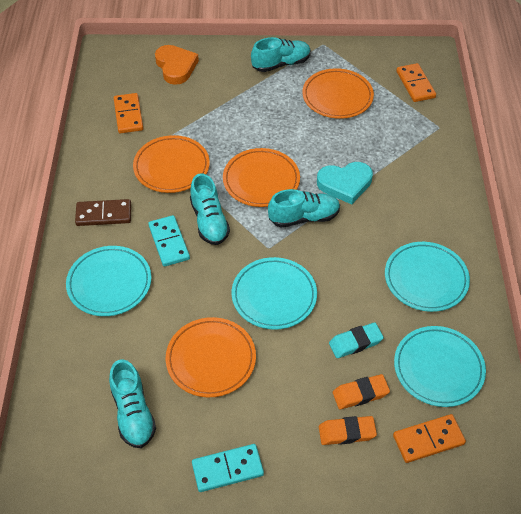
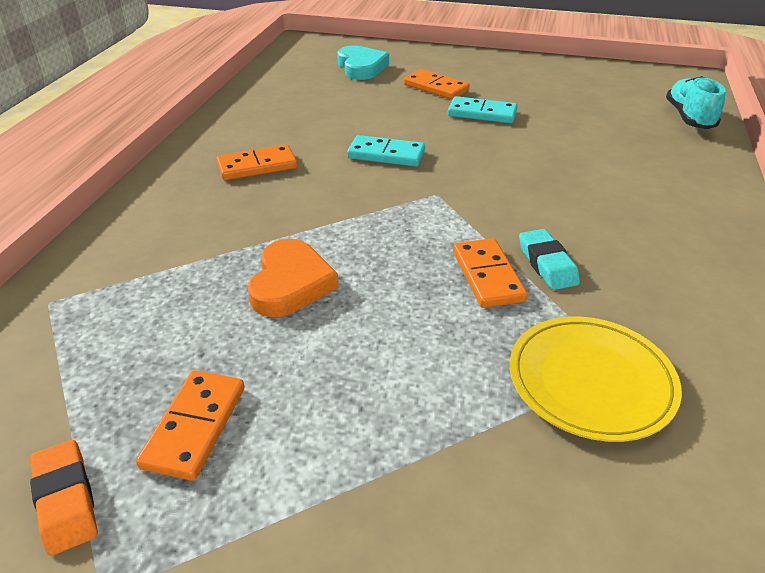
brown domino: 1 -> 0
orange domino: 3 -> 4
orange eraser: 2 -> 1
orange plate: 4 -> 0
turquoise plate: 4 -> 0
turquoise shoe: 4 -> 1
yellow plate: 0 -> 1

